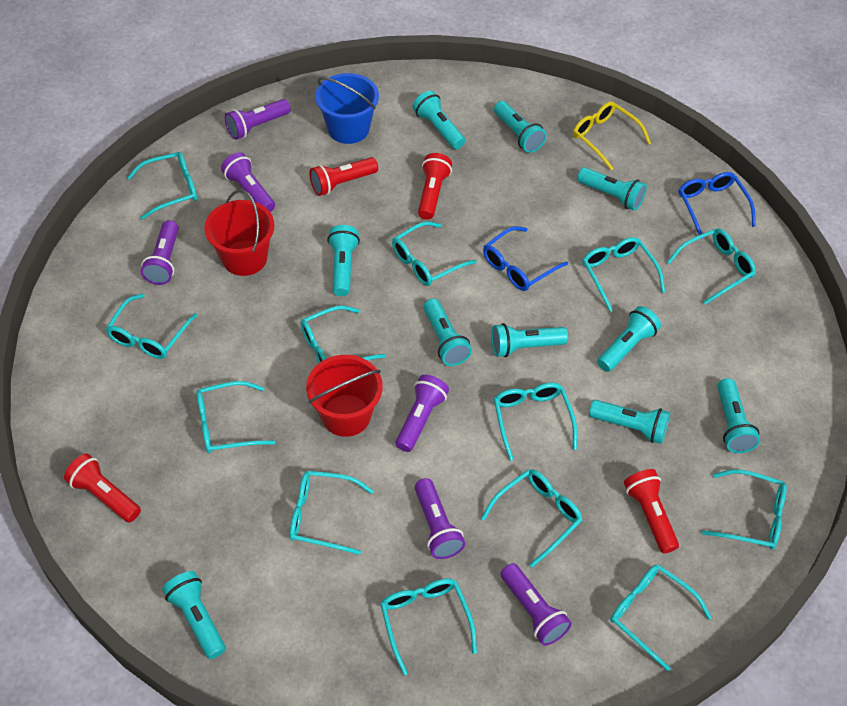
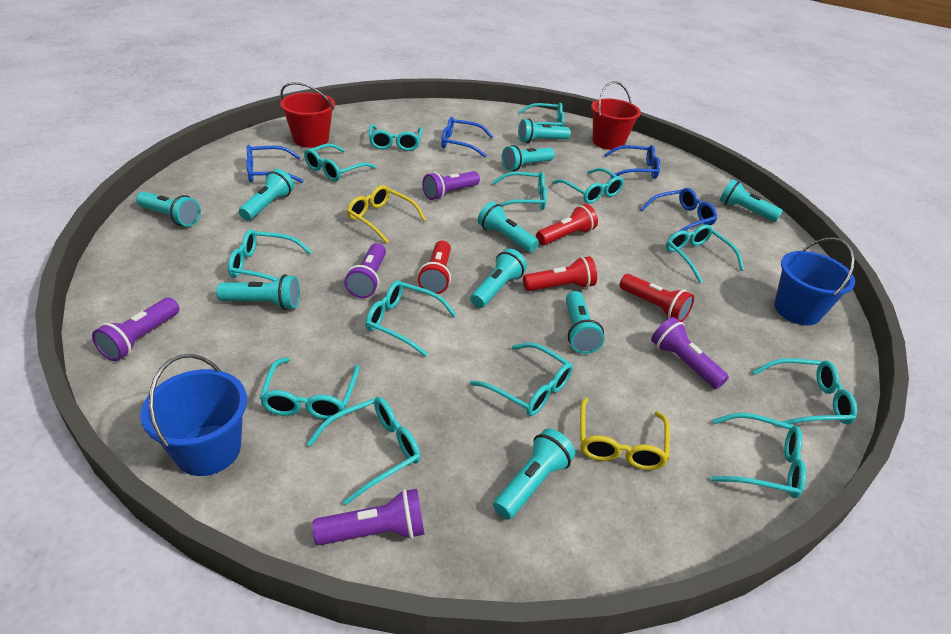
blue bucket: 1 -> 2
blue glasses: 2 -> 4
purple flashlight: 6 -> 5
yellow glasses: 1 -> 2

